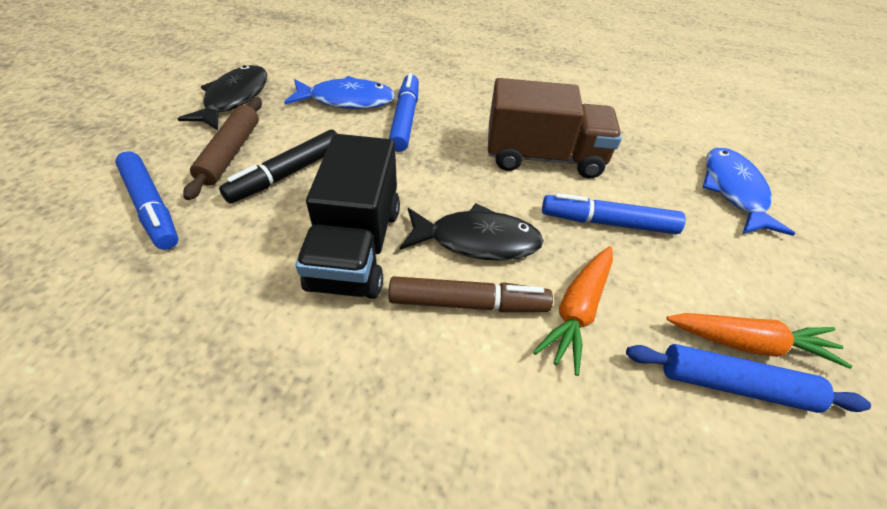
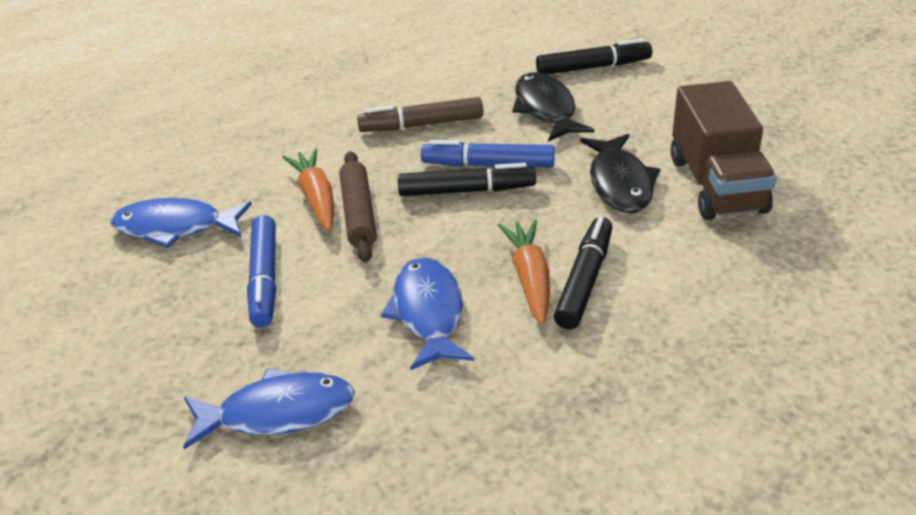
black marker: 1 -> 3
black truck: 1 -> 0
blue fish: 2 -> 3
blue marker: 3 -> 2
blue rolling pin: 1 -> 0

